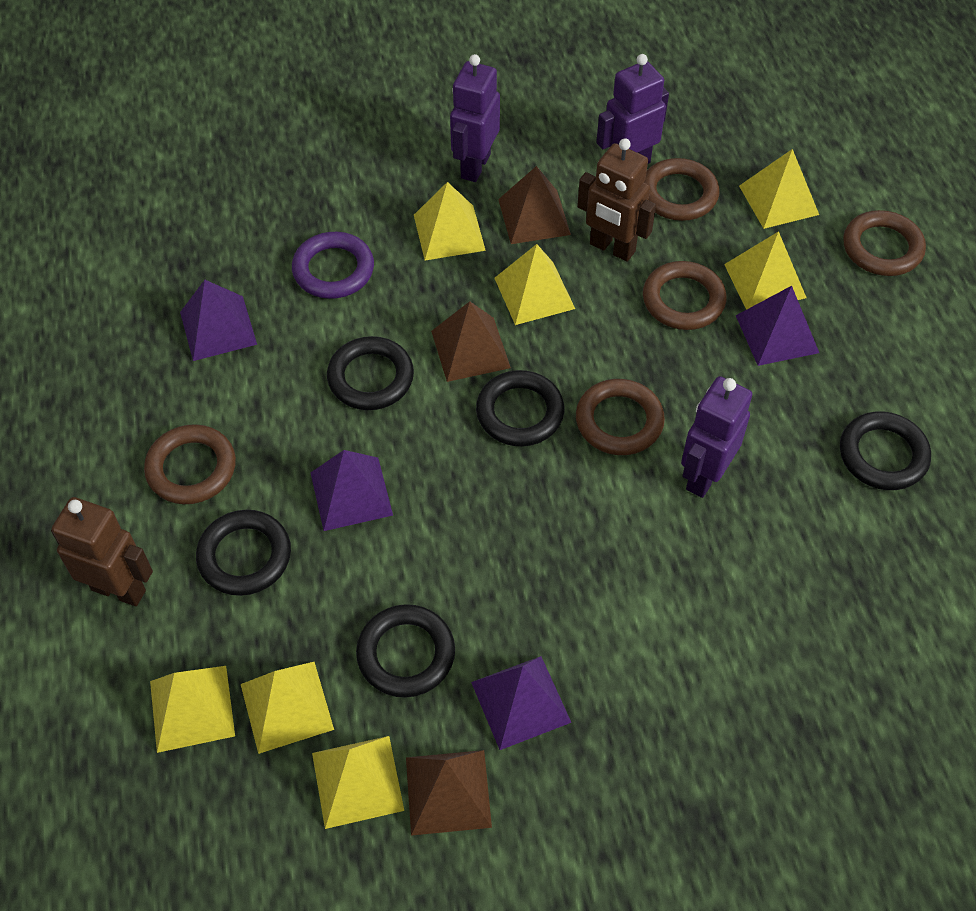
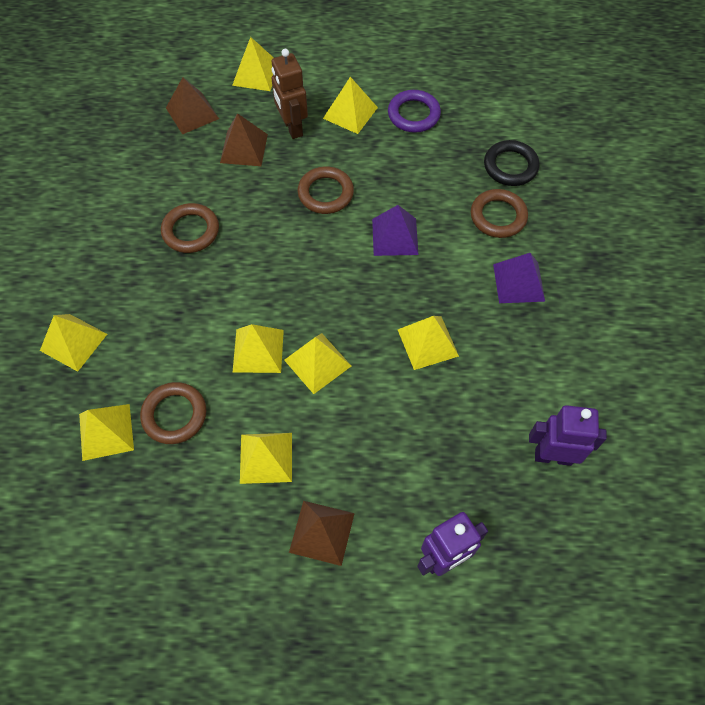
black ring: 5 -> 1
brown ring: 5 -> 4
brown robot: 2 -> 1
purple pyramid: 4 -> 2
purple robot: 3 -> 2
yellow pyramid: 7 -> 8

